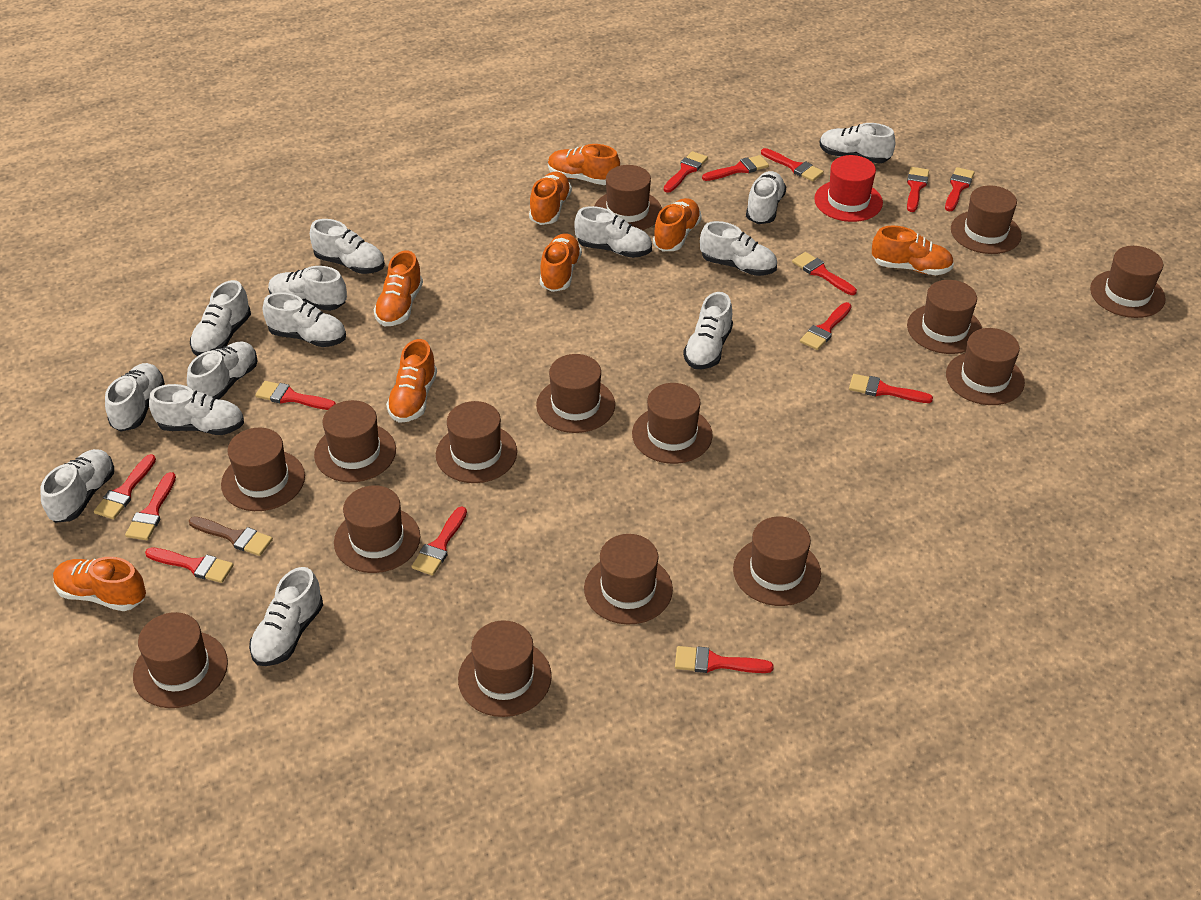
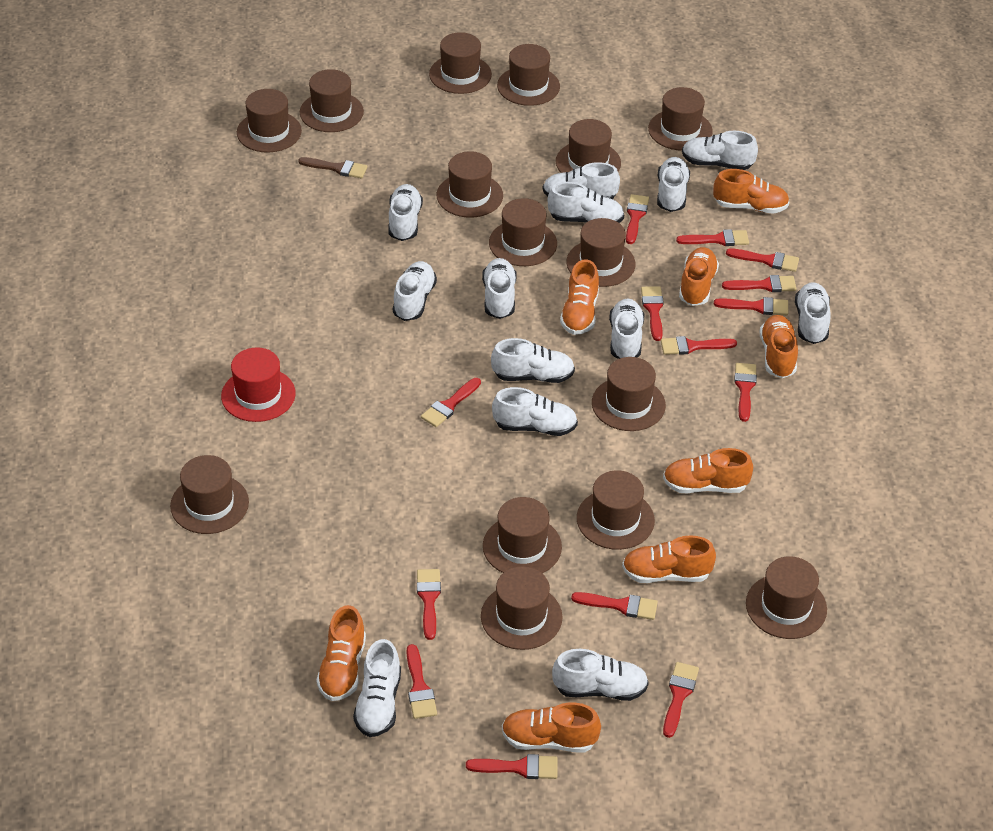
white shoe: 14 -> 13

